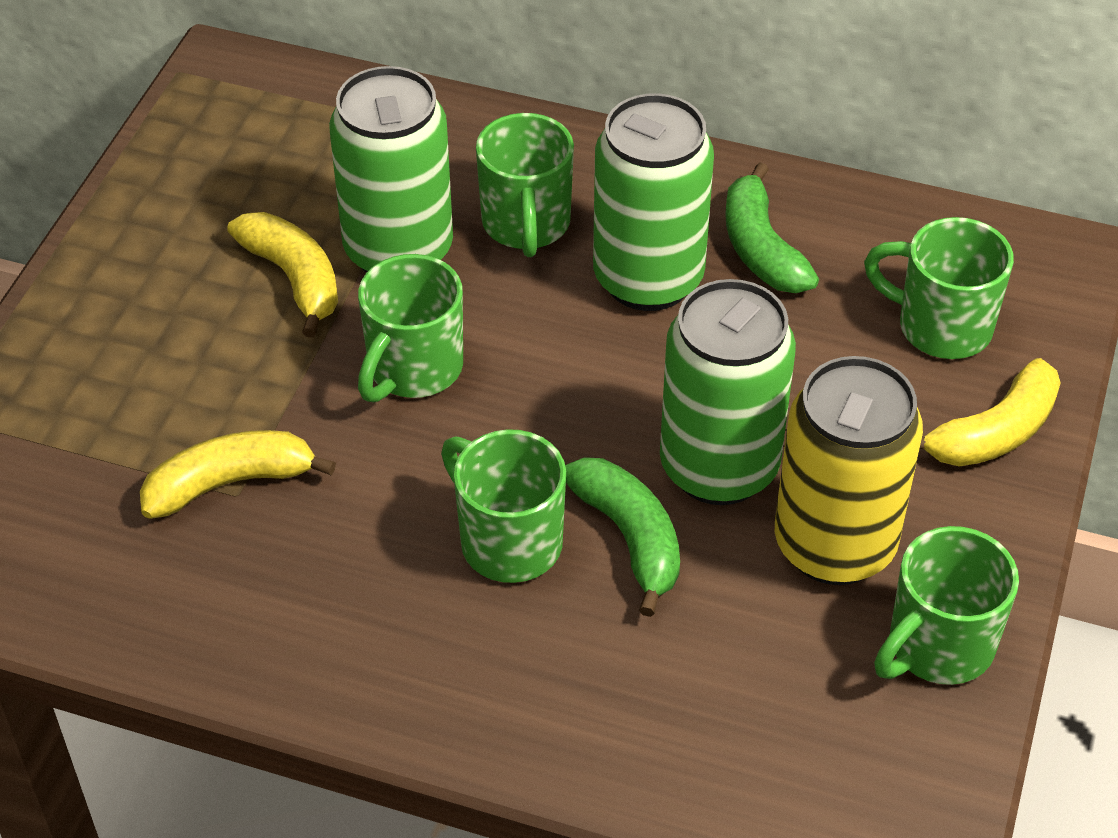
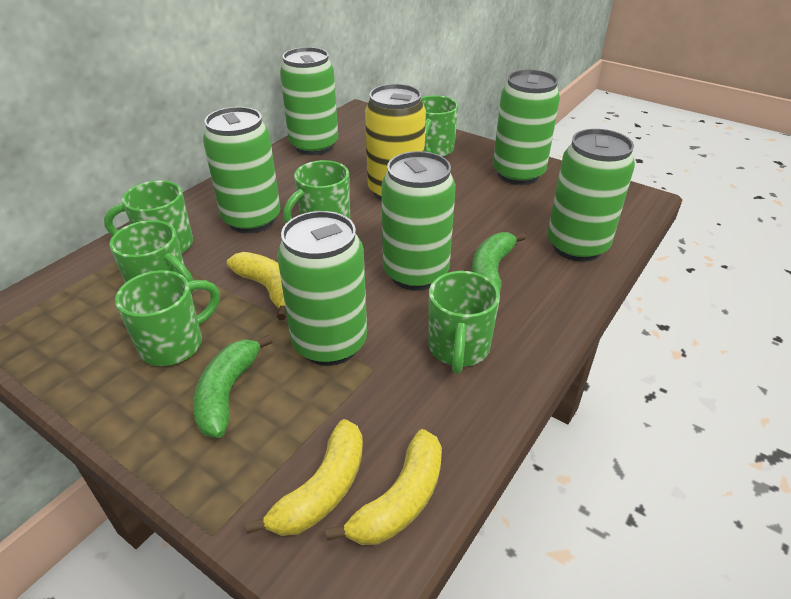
green can: 3 -> 6
green mug: 5 -> 6

